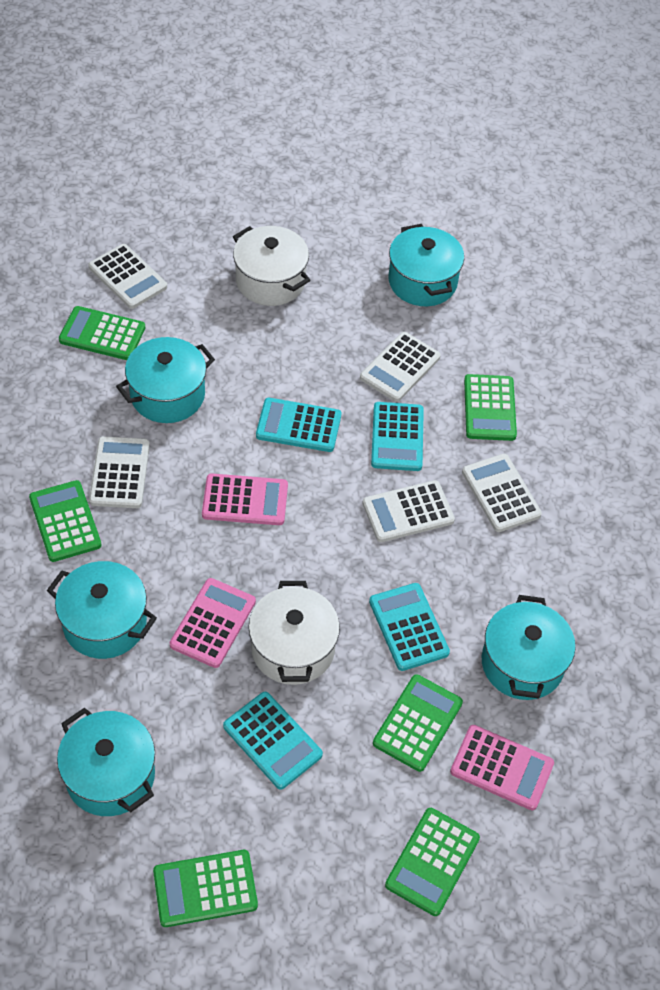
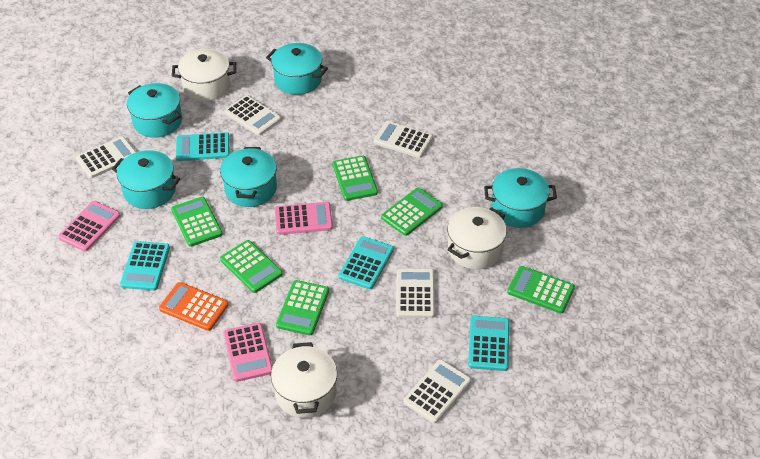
orange calculator: 0 -> 1
white pot: 2 -> 3

